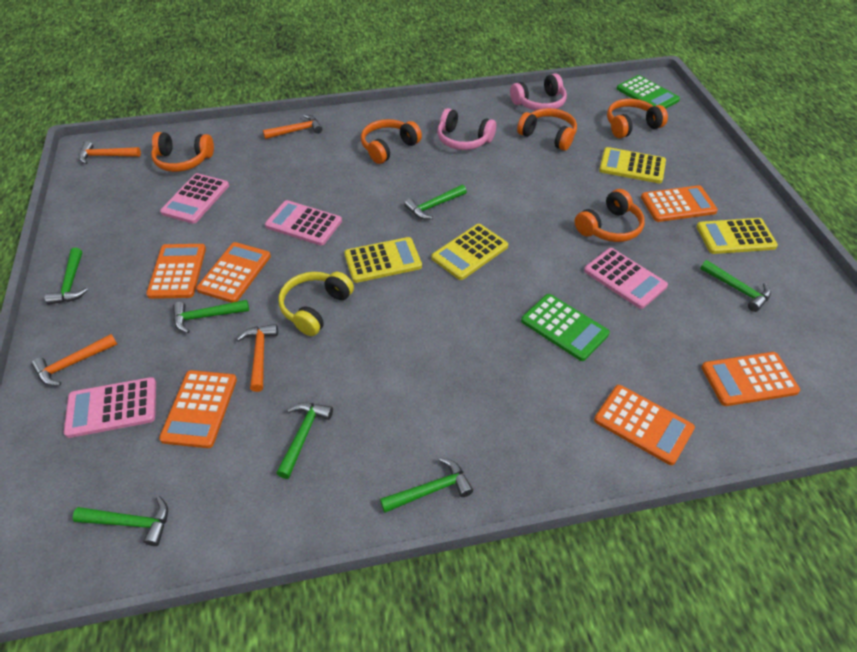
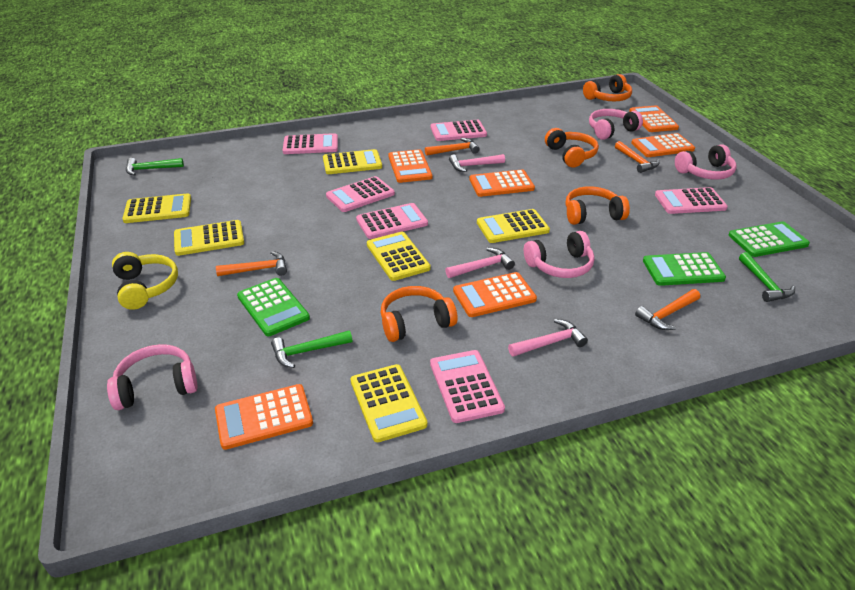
green calculator: 2 -> 3
green hammer: 7 -> 3
orange headphones: 5 -> 4
pink calculator: 4 -> 6
pink hammer: 0 -> 3
pink headphones: 2 -> 4
yellow calculator: 4 -> 6

